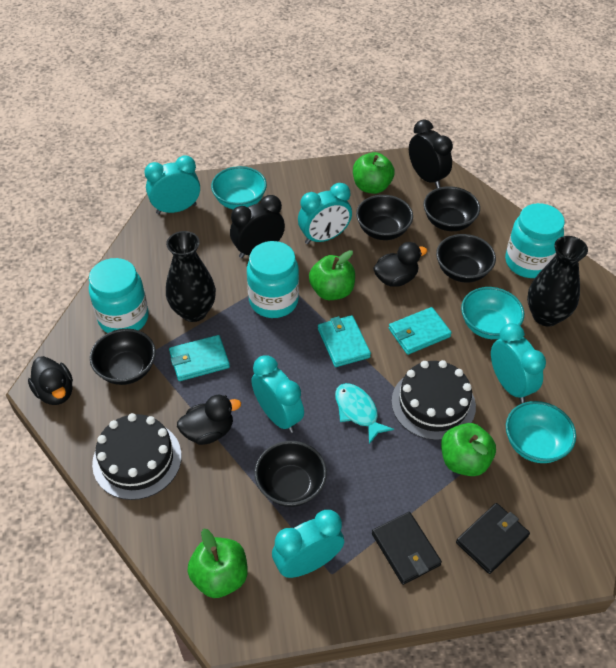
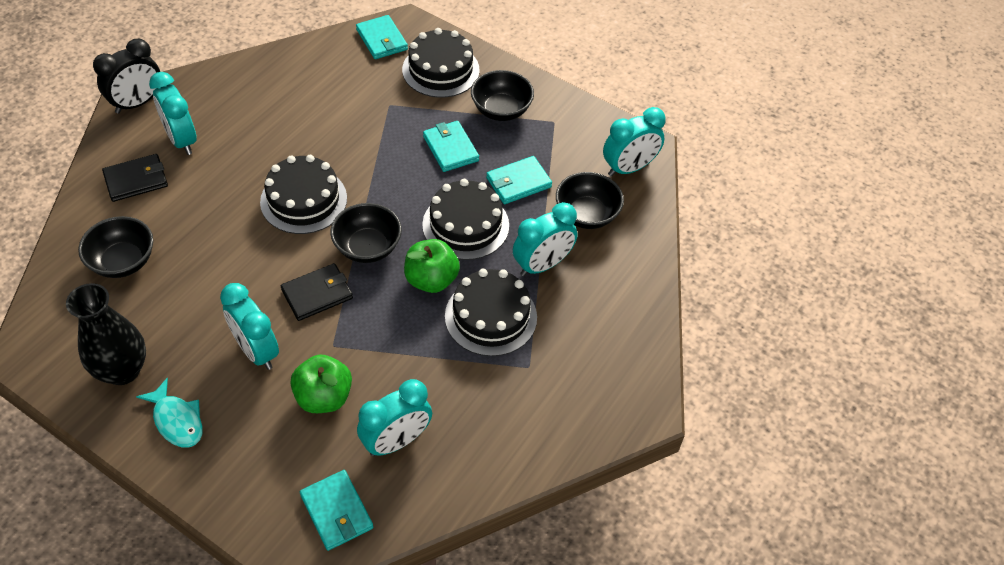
black bowl: 5 -> 4
black cake: 2 -> 4
black clock: 2 -> 1
black duck: 3 -> 0
black vase: 2 -> 1
green apple: 4 -> 2
turquoise bowl: 3 -> 0
turquoise jar: 3 -> 0
turquoise wallet: 3 -> 4

